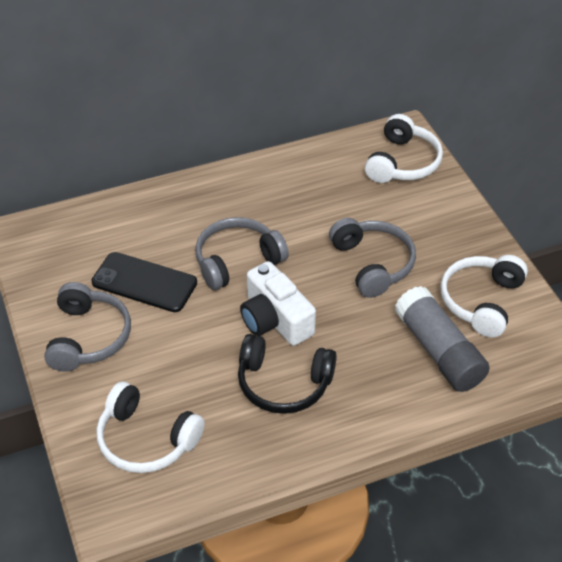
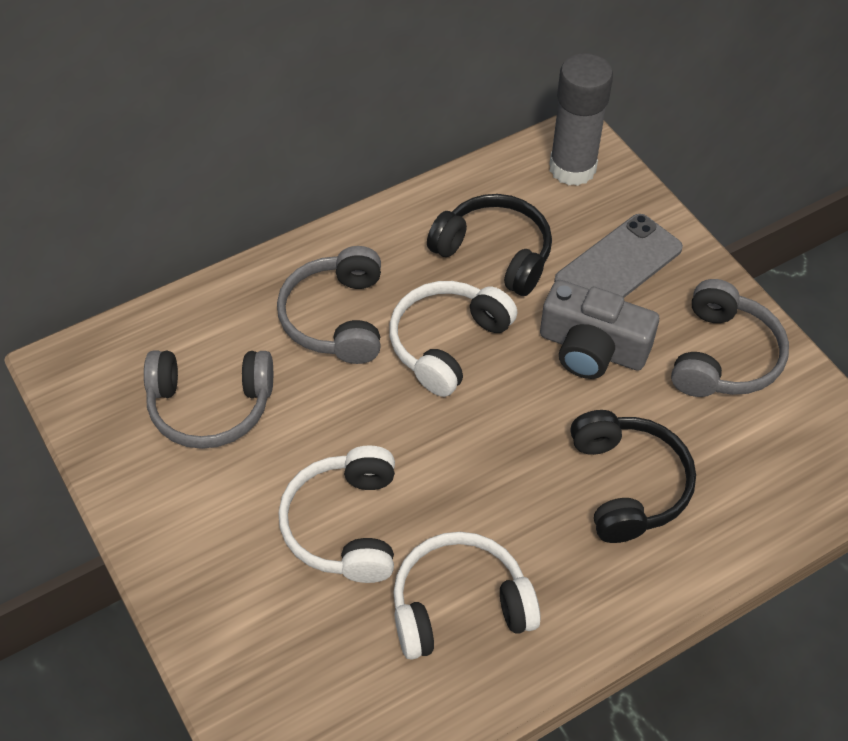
black headphones: 1 -> 2
black phone: 1 -> 0
grey camera: 0 -> 1
grey phone: 0 -> 1
white camera: 1 -> 0

